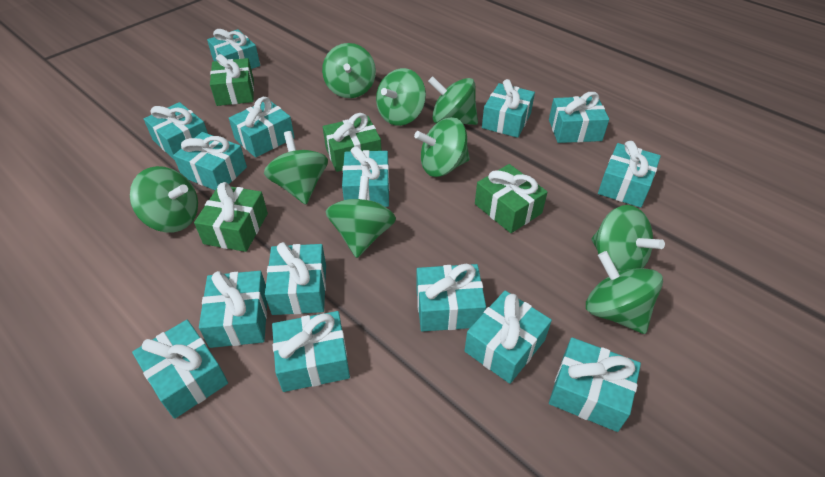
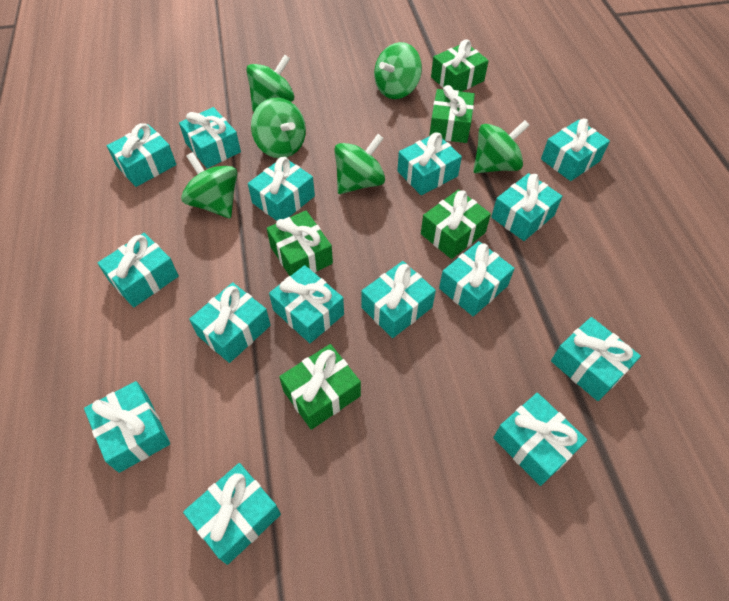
green gift: 4 -> 5
green spinning top: 9 -> 6

